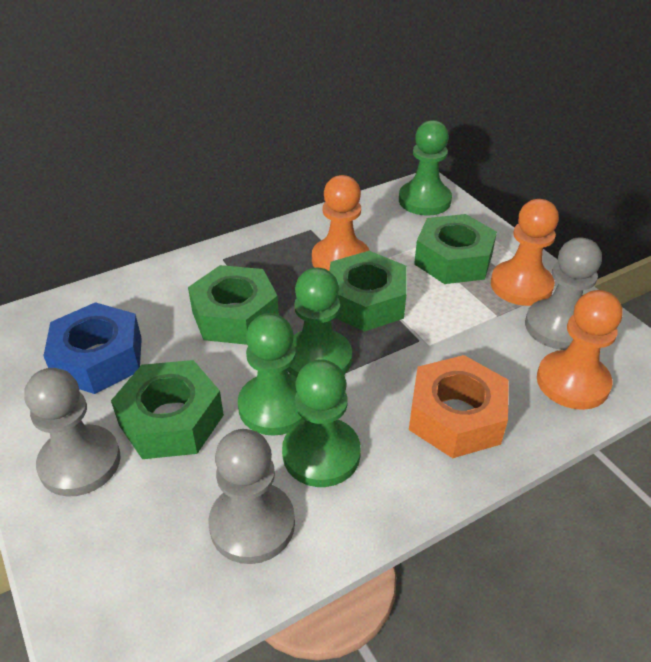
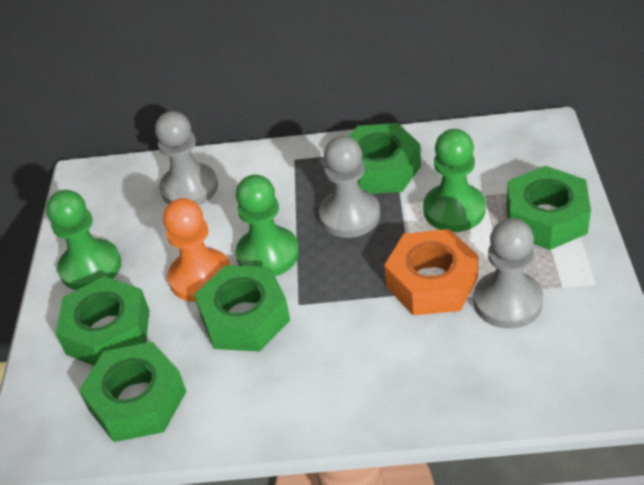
blue nut: 1 -> 0
green nut: 4 -> 5
green pawn: 4 -> 3
orange pawn: 3 -> 1

